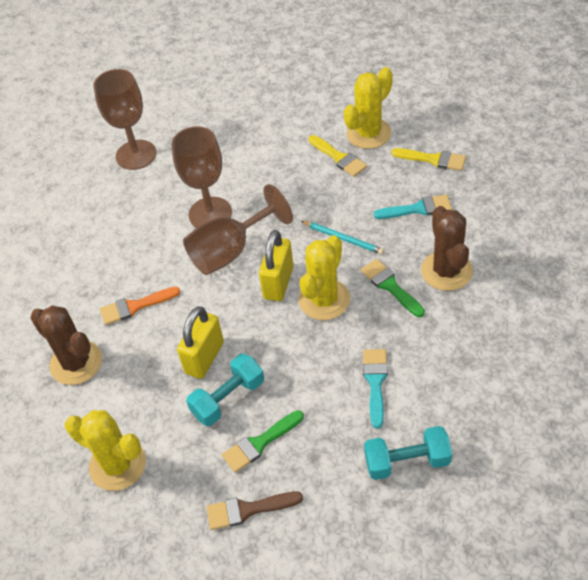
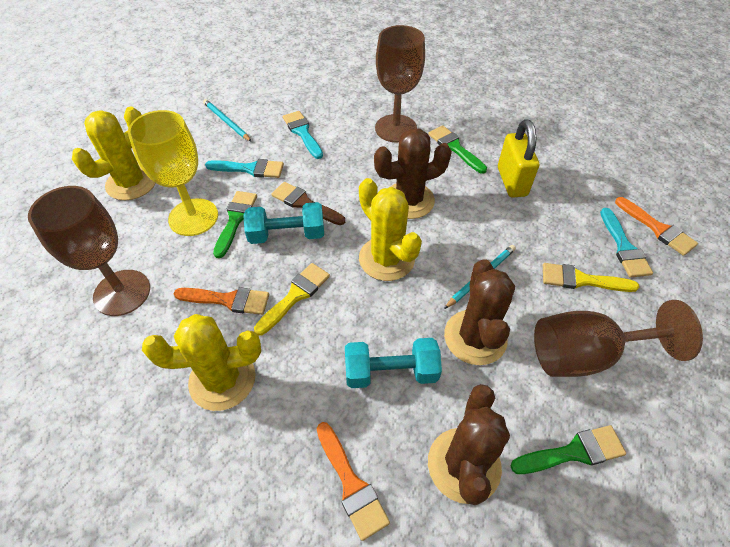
brown cactus: 2 -> 3
green brush: 2 -> 3
orange brush: 1 -> 3
turquoise brush: 2 -> 3
turquoise pencil: 1 -> 2
yellow goblet: 0 -> 1
yellow padlock: 2 -> 1

